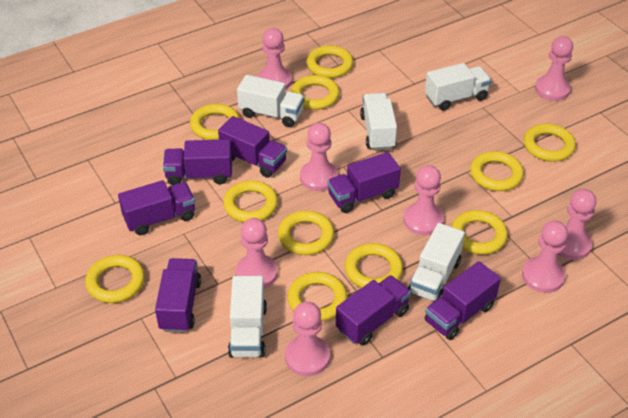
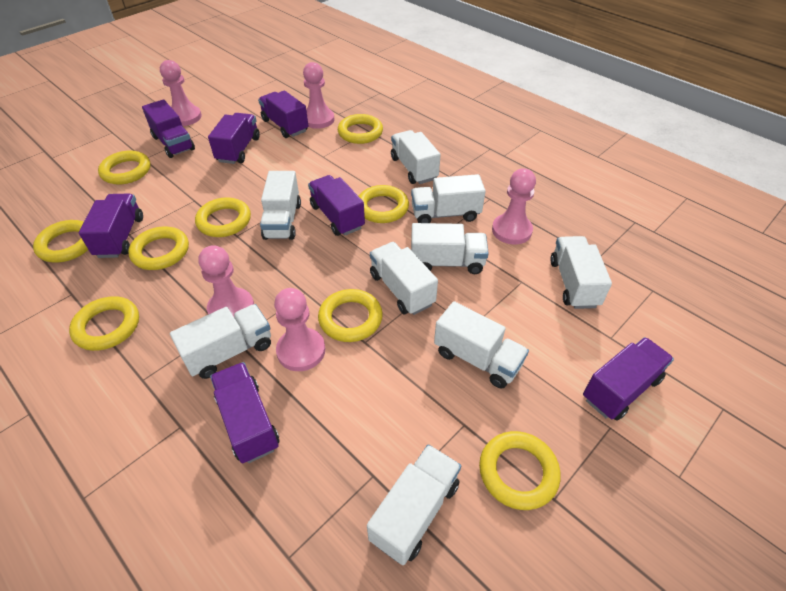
pink pawn: 8 -> 5
white truck: 5 -> 9
yellow ring: 11 -> 9

